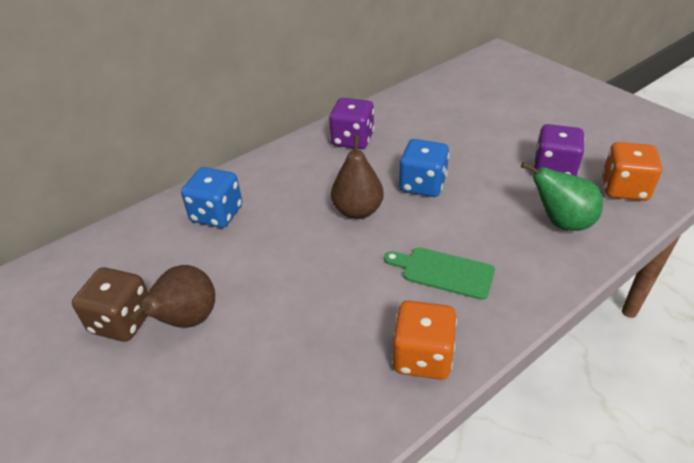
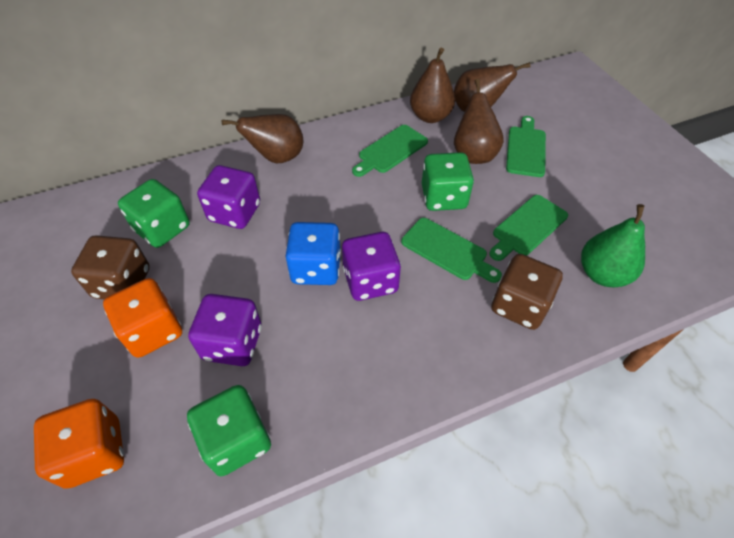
blue dice: 2 -> 1
brown dice: 1 -> 2
brown pear: 2 -> 4
green cutting board: 1 -> 4
green dice: 0 -> 3
purple dice: 2 -> 3

